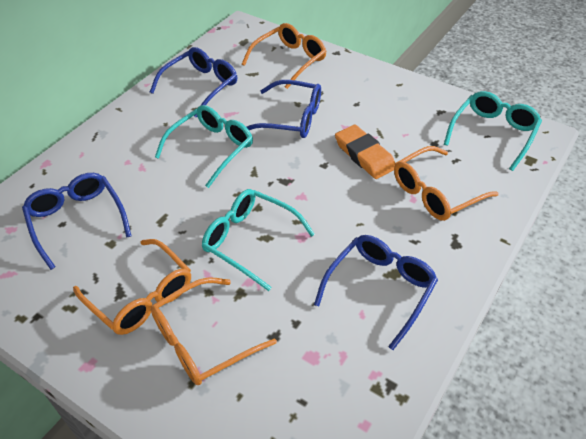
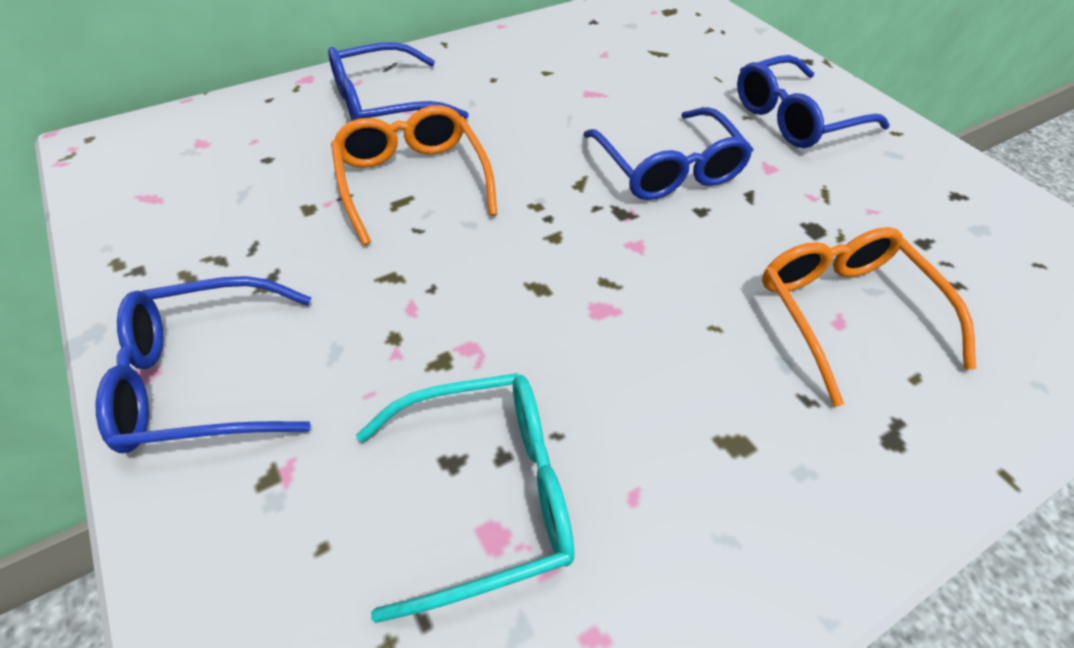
orange eraser: 1 -> 0
orange glasses: 4 -> 2
turquoise glasses: 3 -> 1

